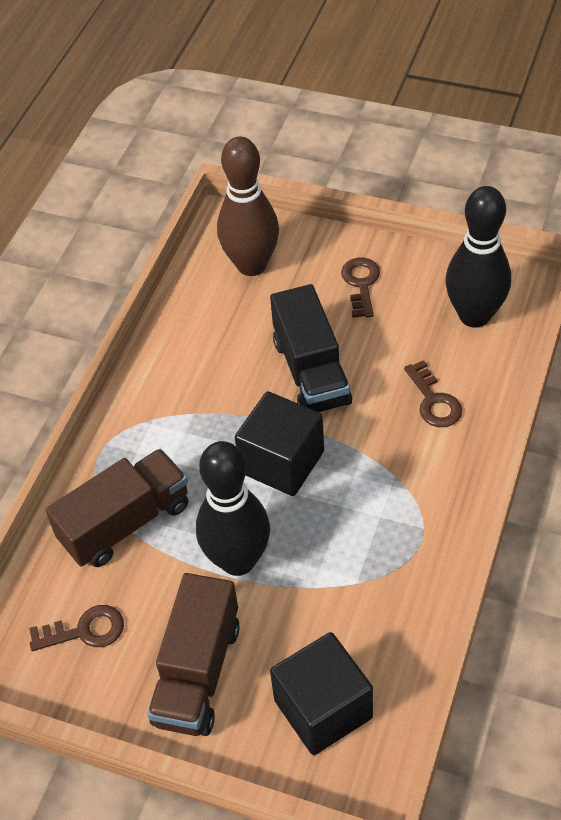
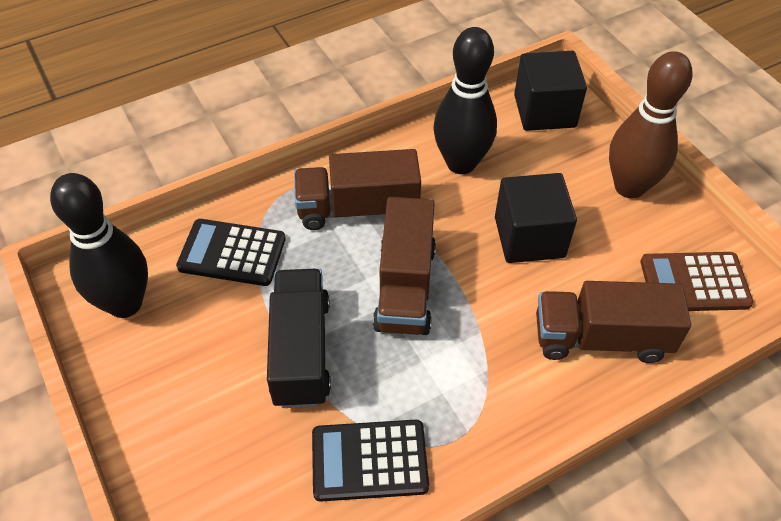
black calculator: 0 -> 2
brown calculator: 0 -> 1
brown key: 3 -> 0
brown truck: 2 -> 3

